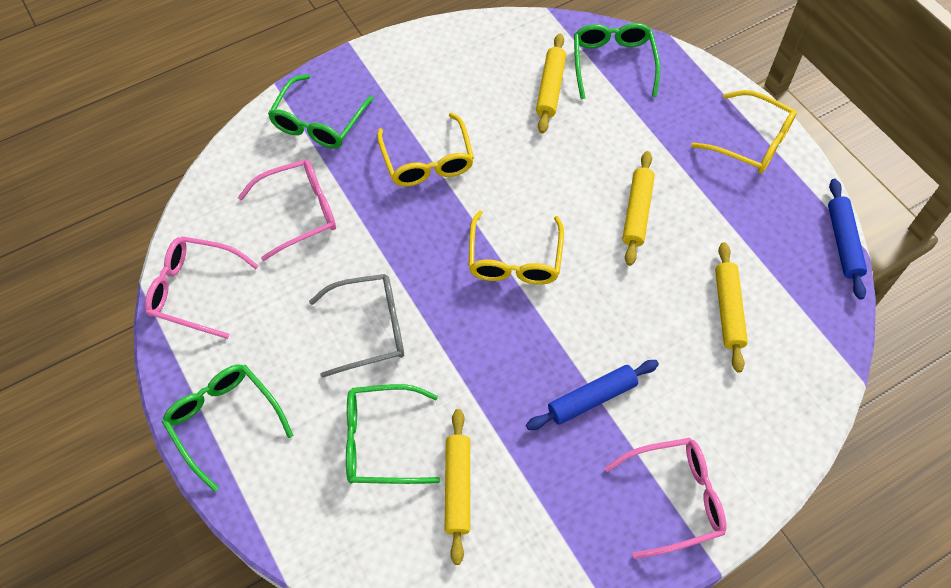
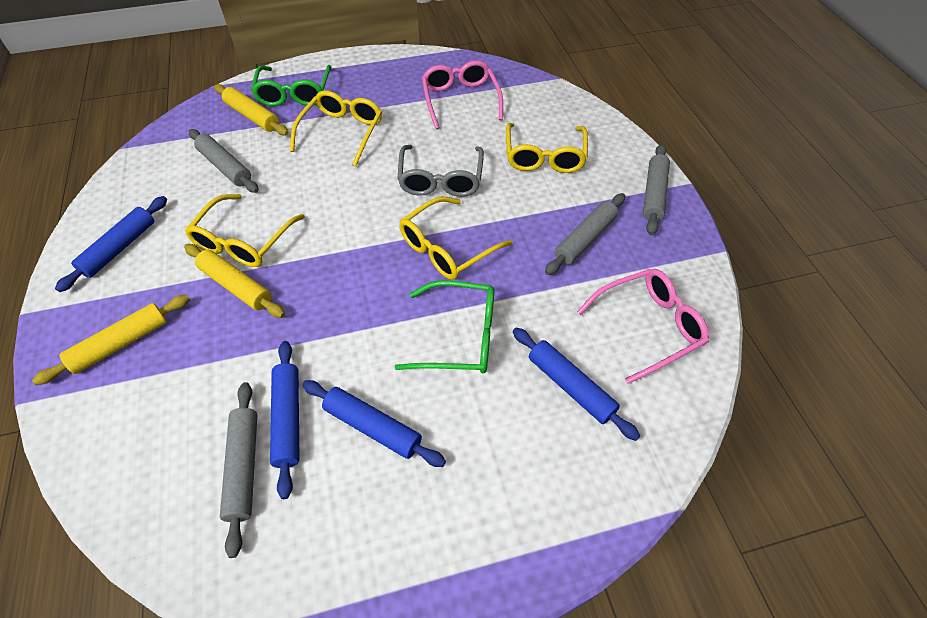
blue rolling pin: 2 -> 4
green glasses: 4 -> 2
grey rolling pin: 0 -> 4
pink glasses: 3 -> 2
yellow glasses: 3 -> 4
yellow rolling pin: 4 -> 3

